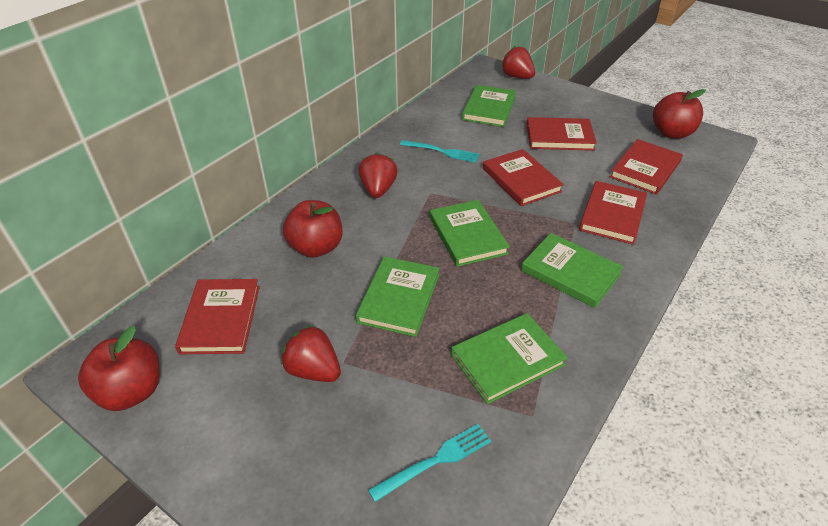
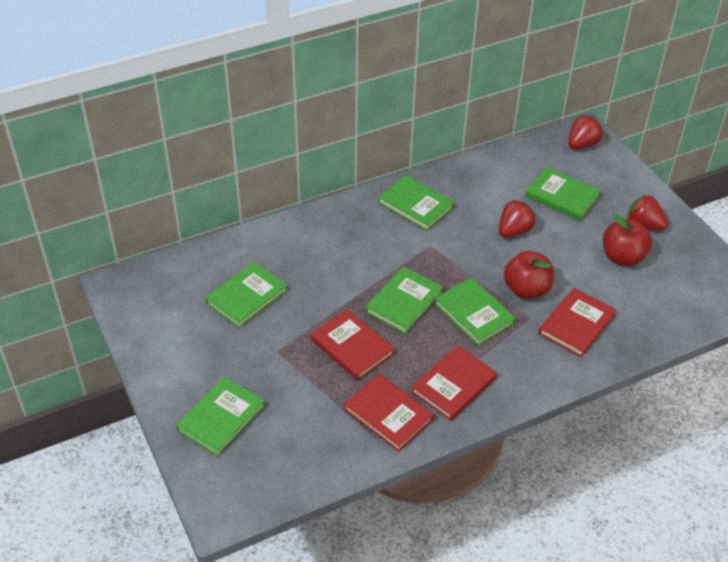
green book: 5 -> 6
red apple: 3 -> 2
red book: 5 -> 4
turquoise fork: 2 -> 0

